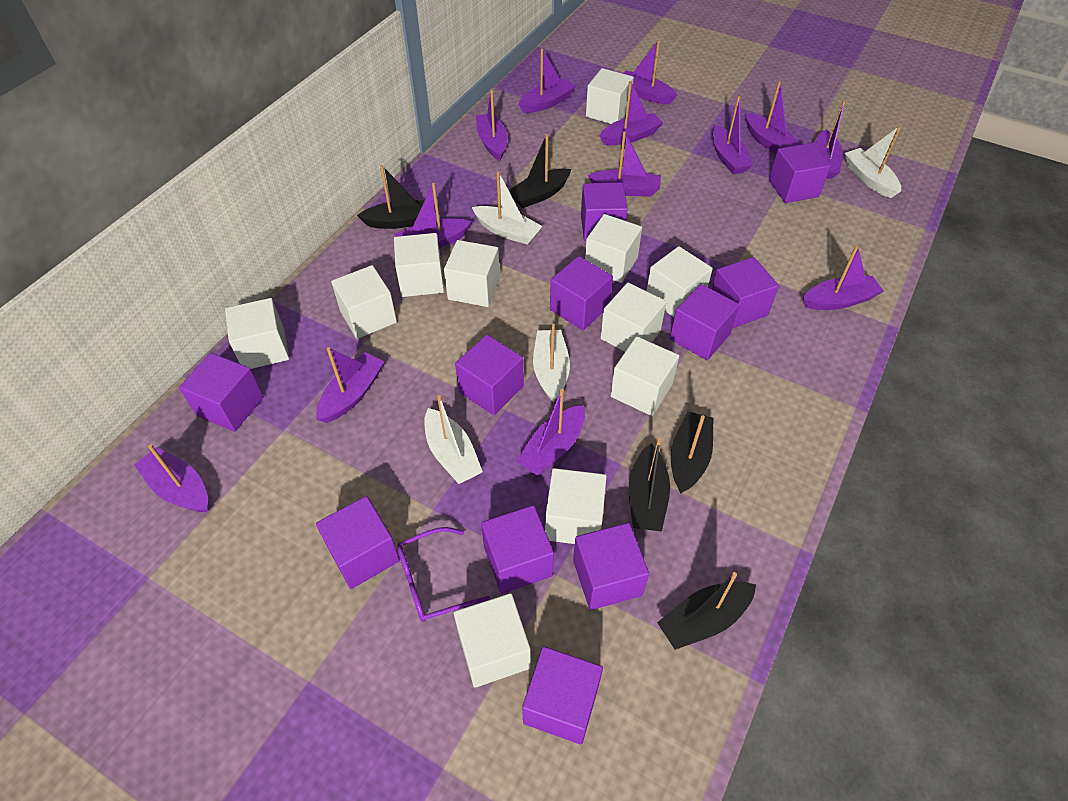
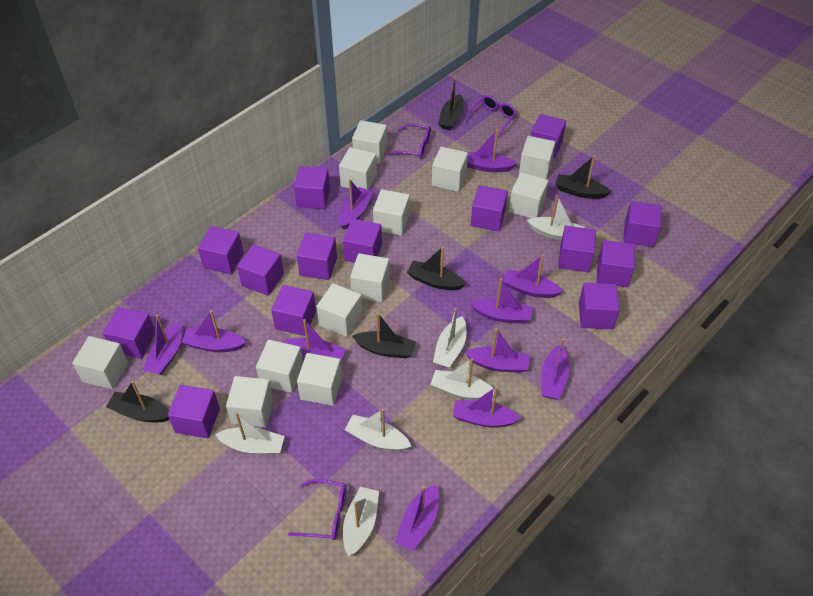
purple boat: 13 -> 11
purple cube: 11 -> 14
purple glasses: 1 -> 3
white boat: 4 -> 6
white cube: 11 -> 12

